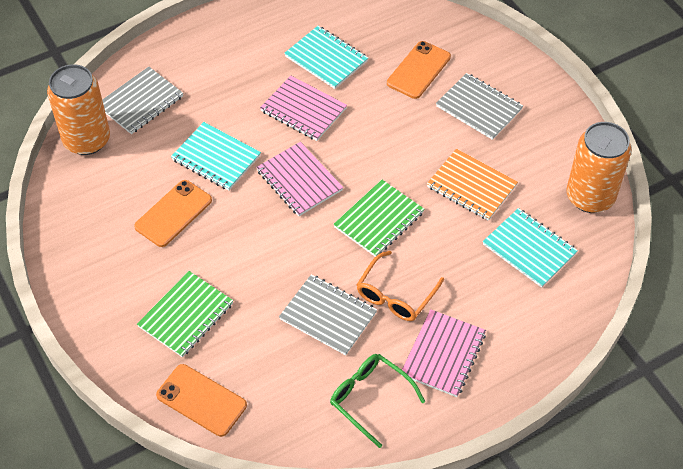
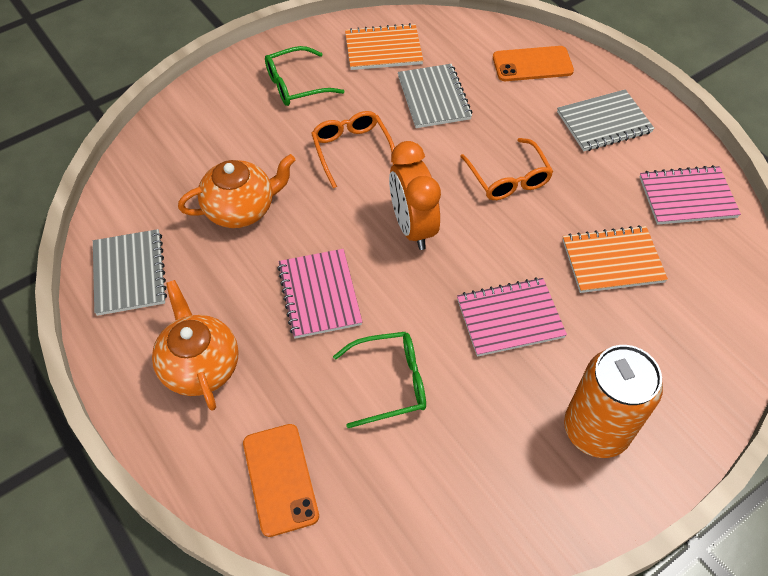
green glasses: 1 -> 2
green notebook: 2 -> 0
orange can: 2 -> 1
orange clock: 0 -> 1
orange glasses: 1 -> 2
orange notebook: 1 -> 2
orange phone: 3 -> 2
orange teapot: 0 -> 2
turquoise notebook: 3 -> 0

